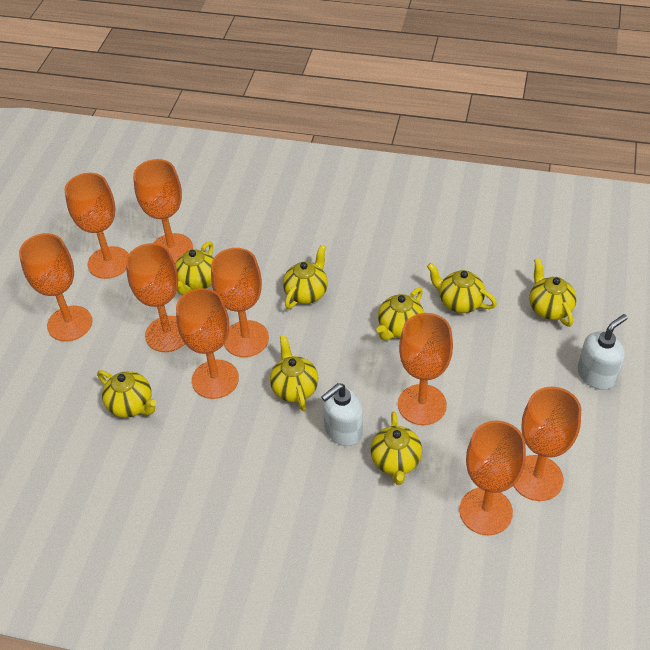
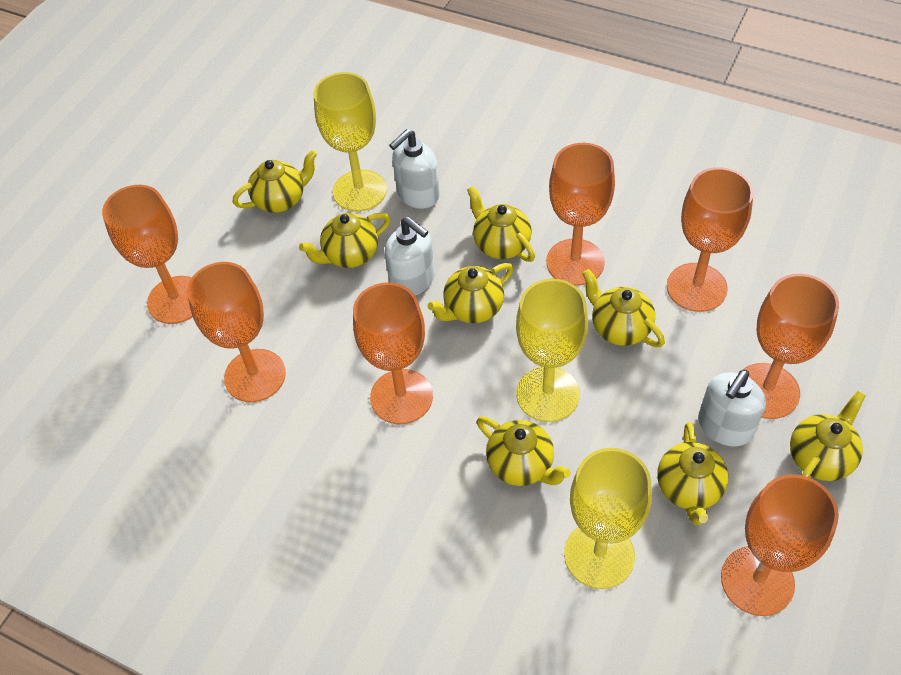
orange goblet: 9 -> 7
white soap dispenser: 2 -> 3
yellow goblet: 0 -> 3

